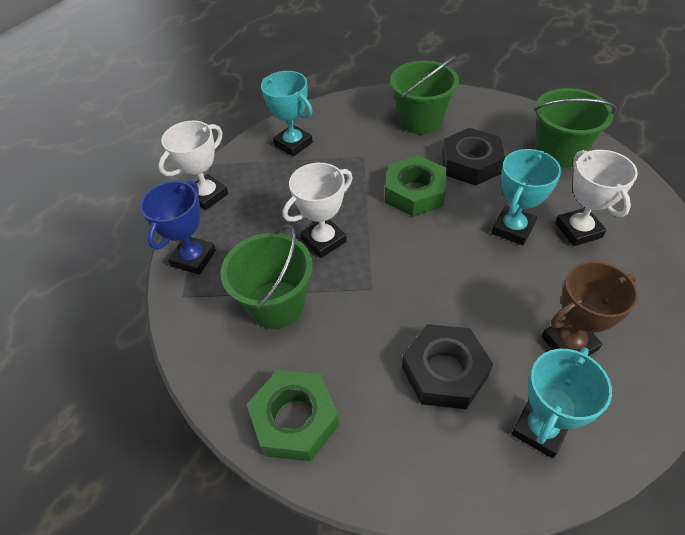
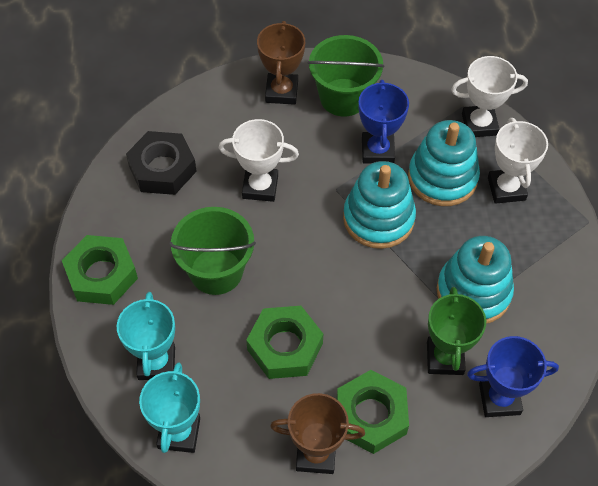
black nut: 2 -> 1
blue trophy: 1 -> 2
brown trophy: 1 -> 2
green bucket: 3 -> 2
green nut: 2 -> 3
green trophy: 0 -> 1
turquoise stacking toy: 0 -> 3
turquoise trophy: 3 -> 2

